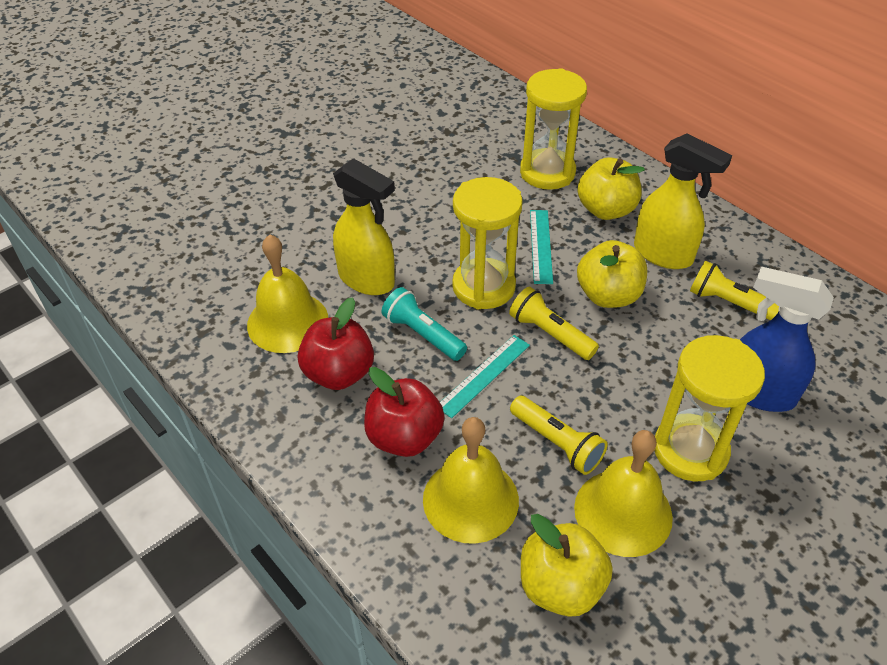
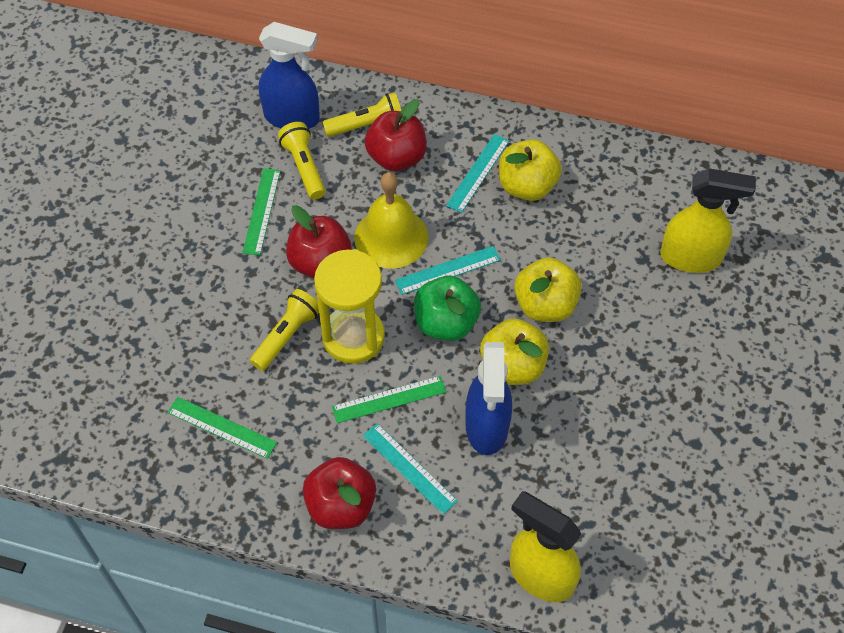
blue spray bottle: 1 -> 2
green apple: 0 -> 1
green ruler: 0 -> 3
red apple: 2 -> 3
turquoise flashlight: 1 -> 0
turquoise ruler: 2 -> 3
yellow bell: 3 -> 1
yellow hourglass: 3 -> 1

